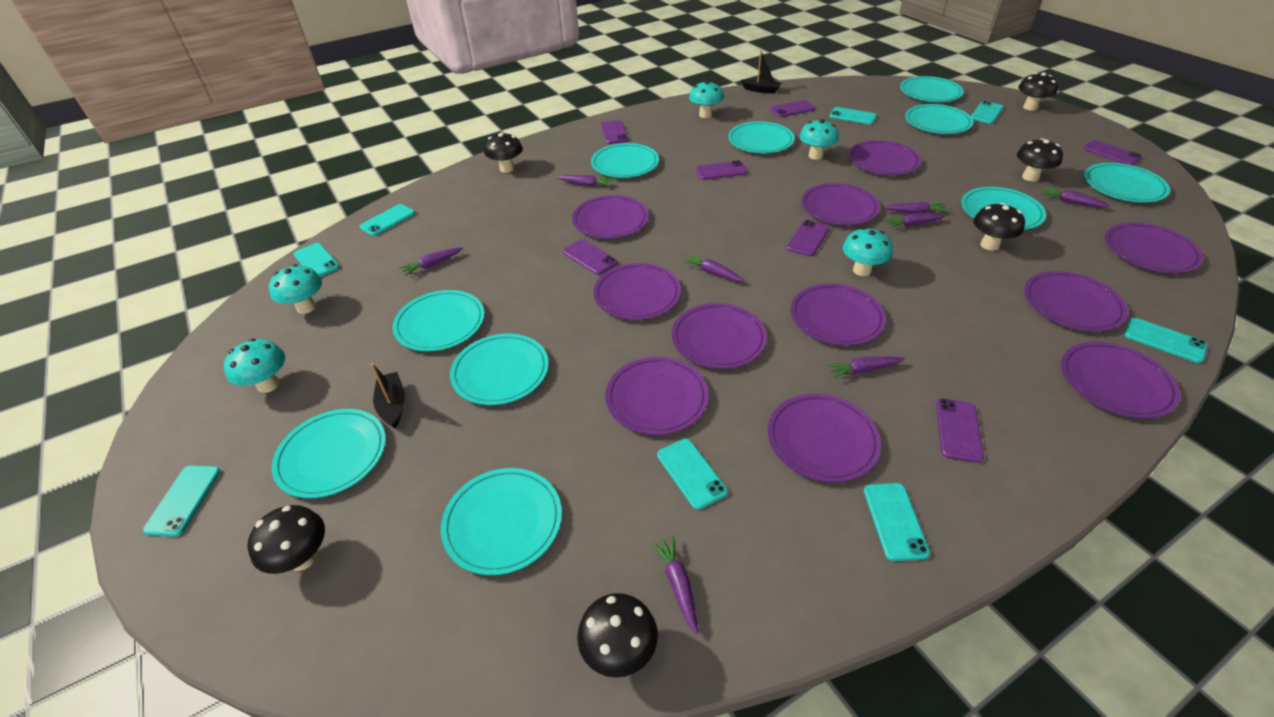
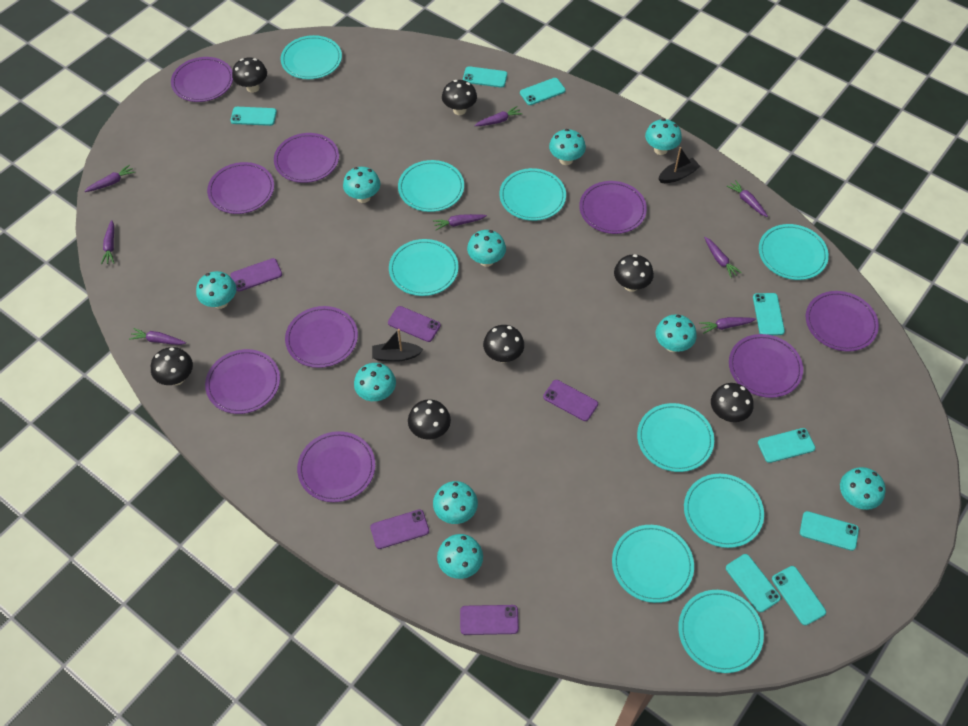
black mushroom: 6 -> 7
purple phone: 7 -> 5
purple plate: 11 -> 9
turquoise mushroom: 5 -> 10
turquoise plate: 10 -> 9

